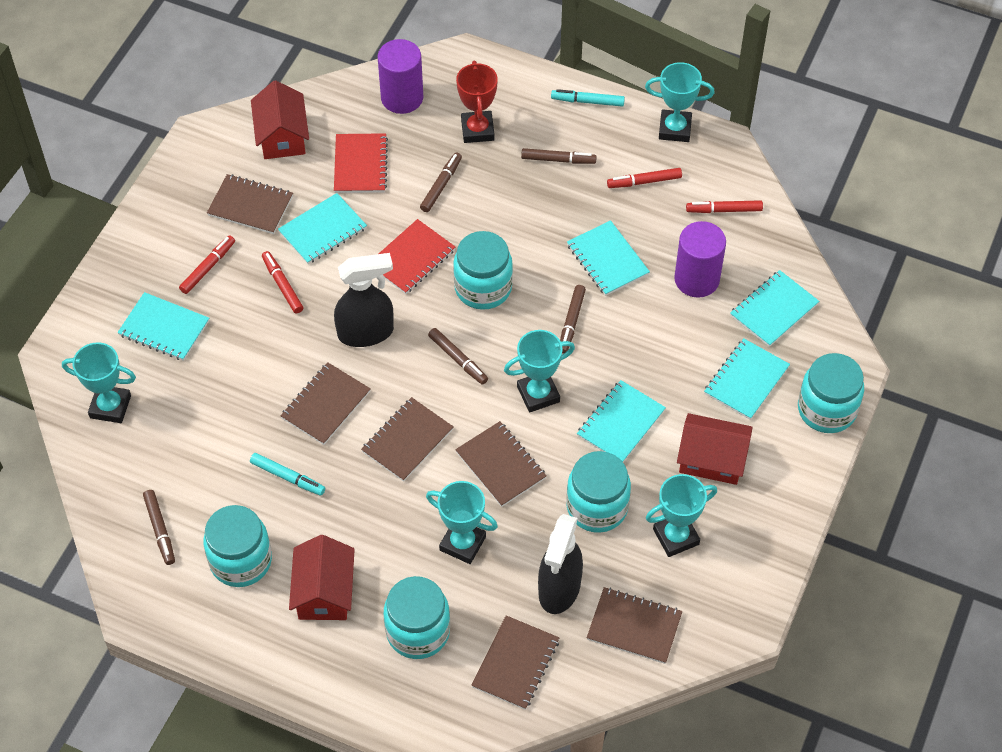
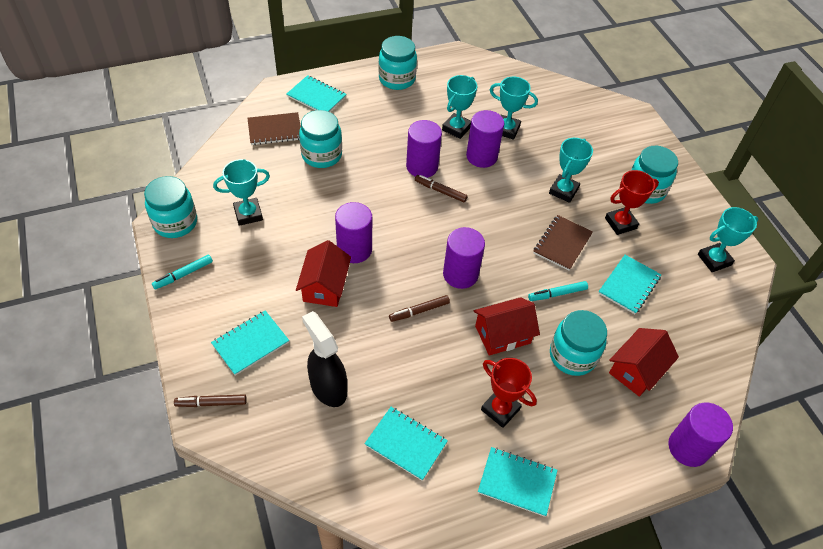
black spray bottle: 2 -> 1
brown marker: 5 -> 3
brown notebook: 6 -> 2
purple cylinder: 2 -> 5
red marker: 4 -> 0
red notebook: 2 -> 0
red trophy: 1 -> 2
turquoise notebook: 6 -> 5

